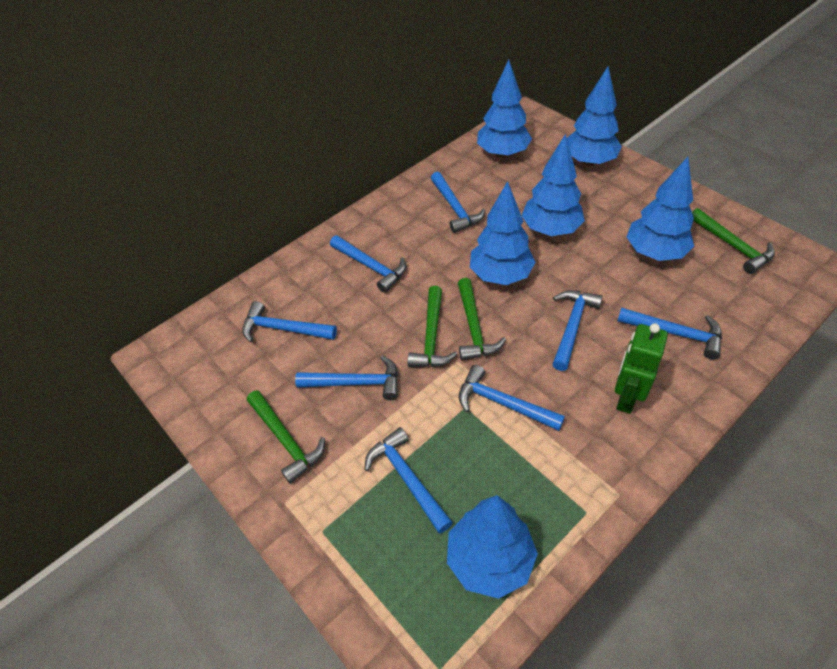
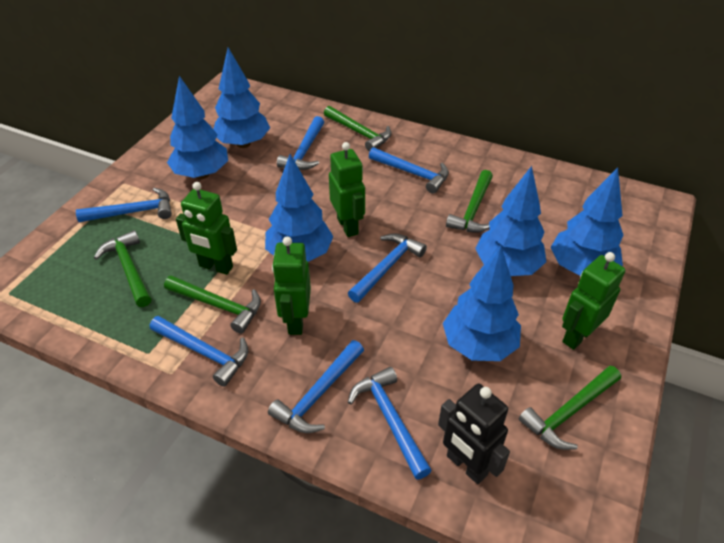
black robot: 0 -> 1
blue hammer: 8 -> 7
green hammer: 4 -> 5
green robot: 1 -> 4

